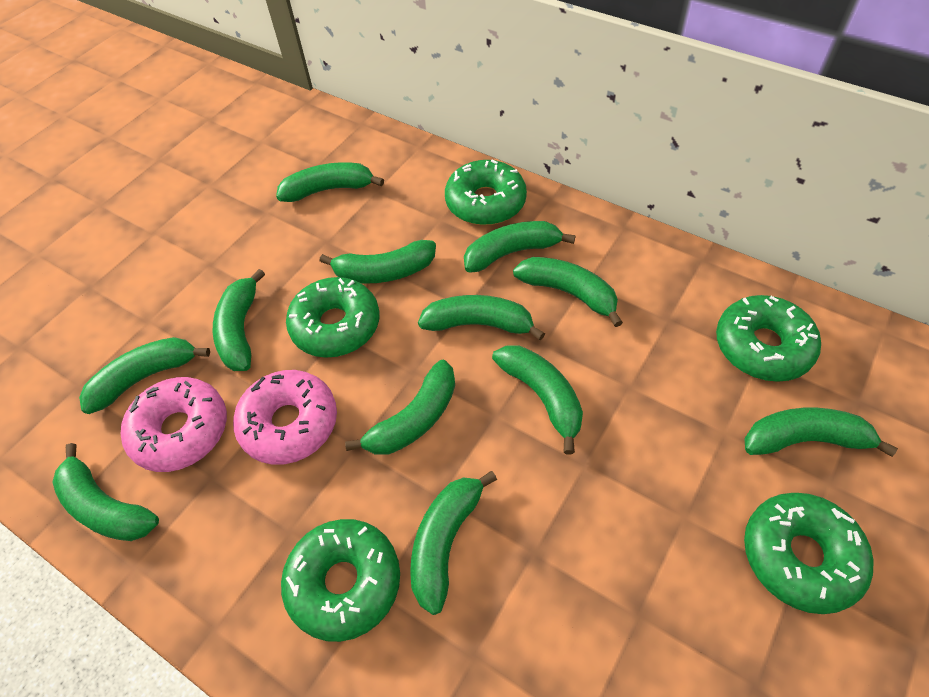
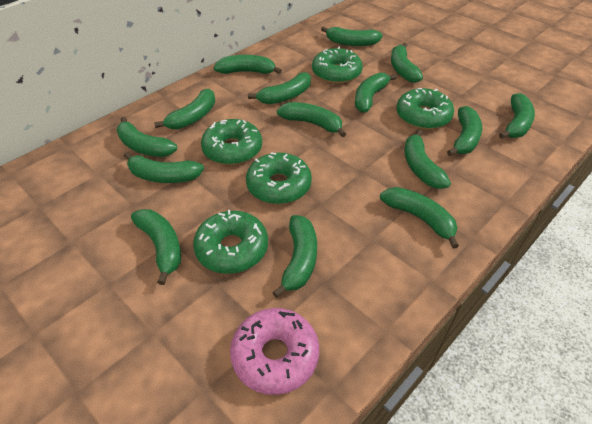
green banana: 12 -> 15
pink donut: 2 -> 1

